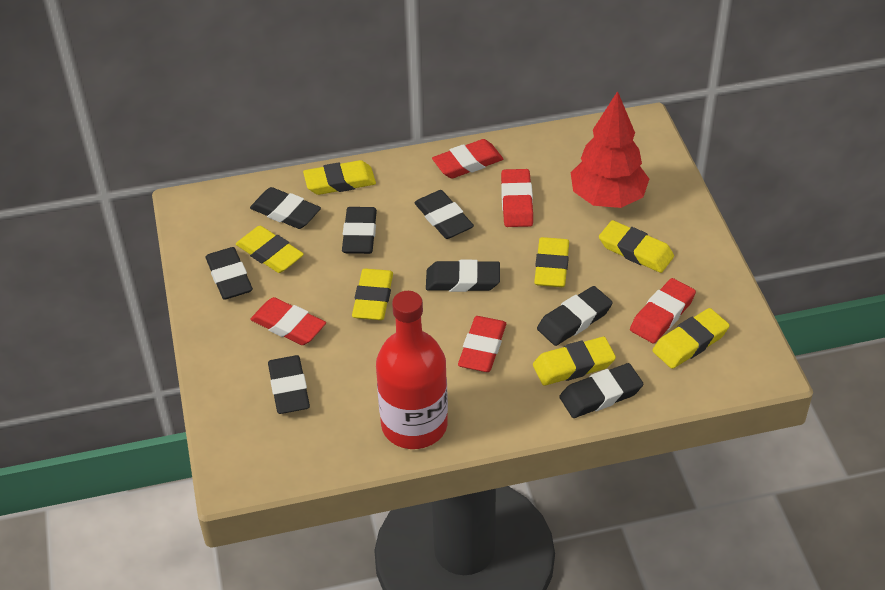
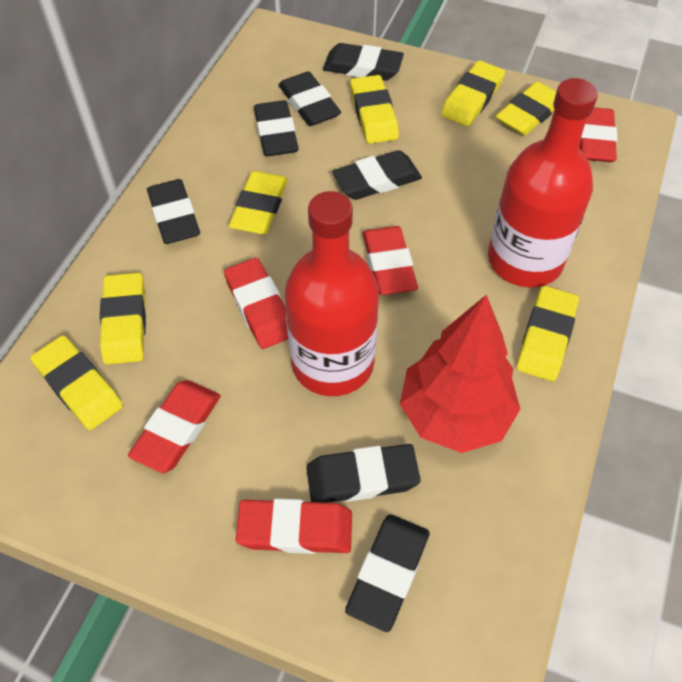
black eraser: 8 -> 7
red bottle: 1 -> 2

